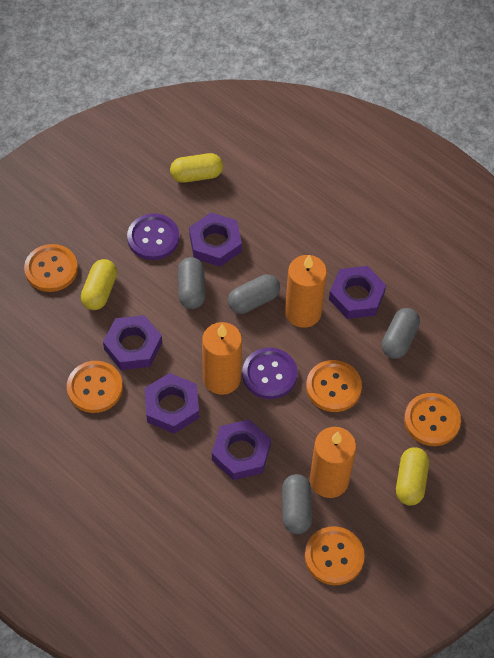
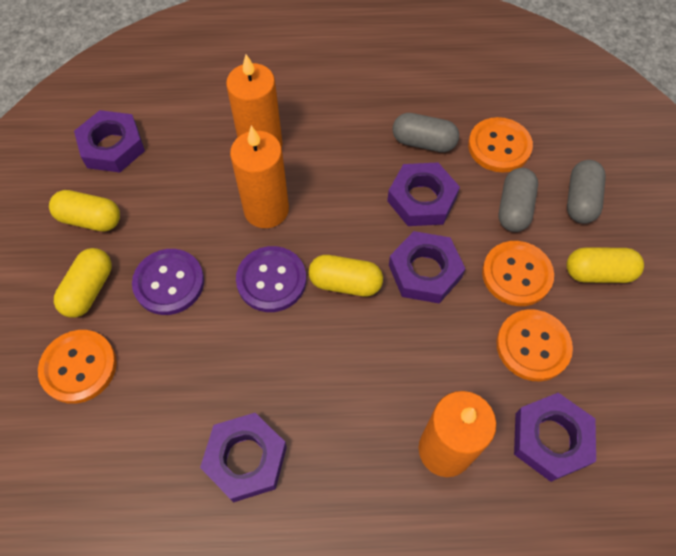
grey capsule: 4 -> 3
orange button: 5 -> 4
yellow capsule: 3 -> 4

